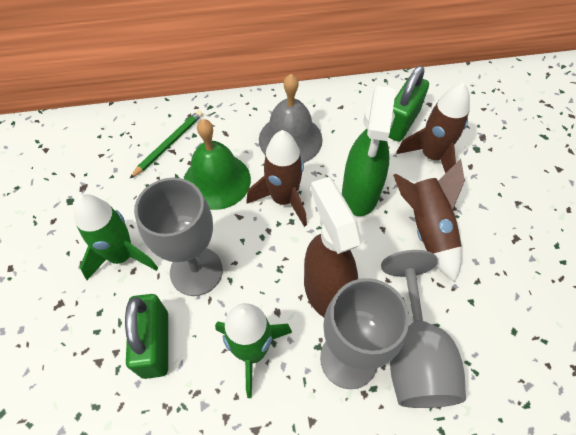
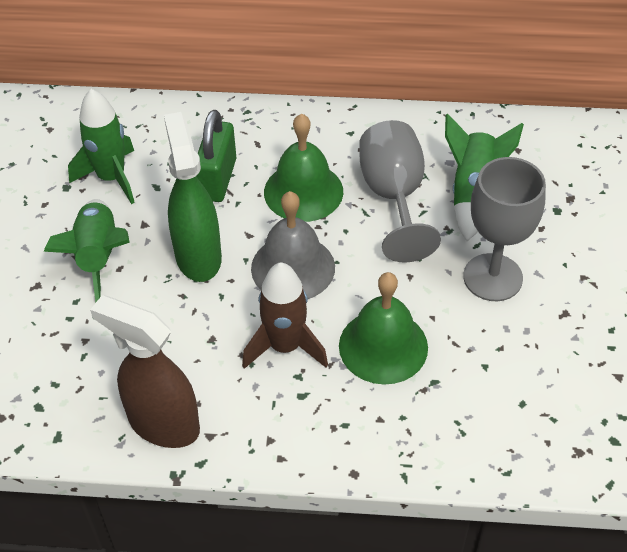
brown rocket: 3 -> 1
green bell: 1 -> 2
green padlock: 2 -> 1
green pencil: 1 -> 0
green rocket: 2 -> 3
grey goblet: 3 -> 2

